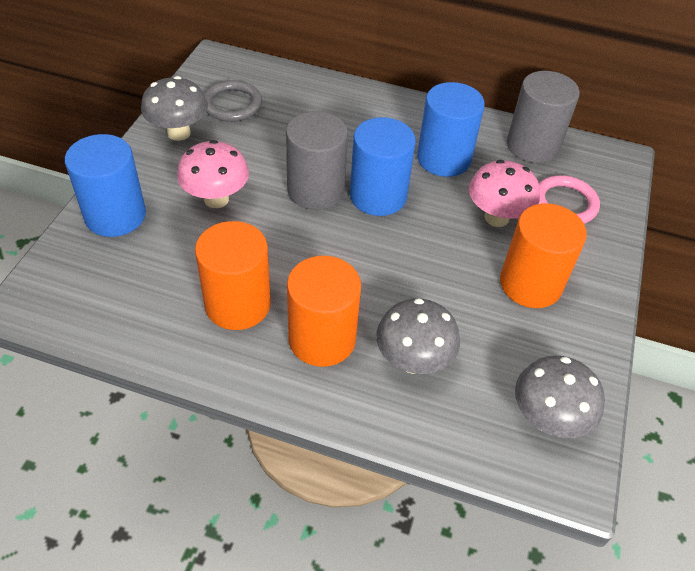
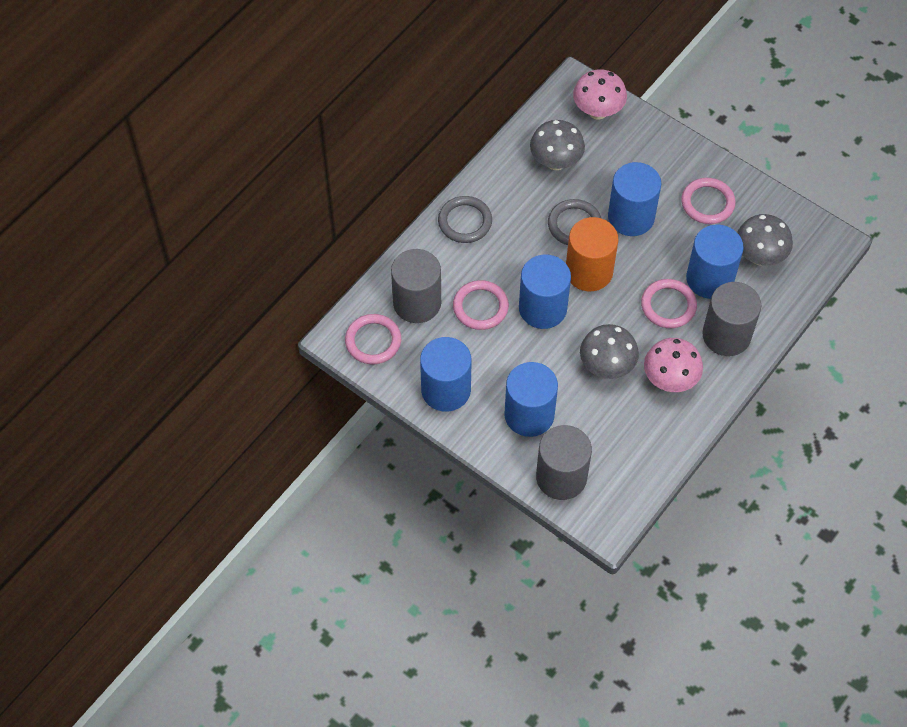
blue cylinder: 3 -> 5
grey cylinder: 2 -> 3
grey ring: 1 -> 2
orange cylinder: 3 -> 1
pink ring: 1 -> 4

